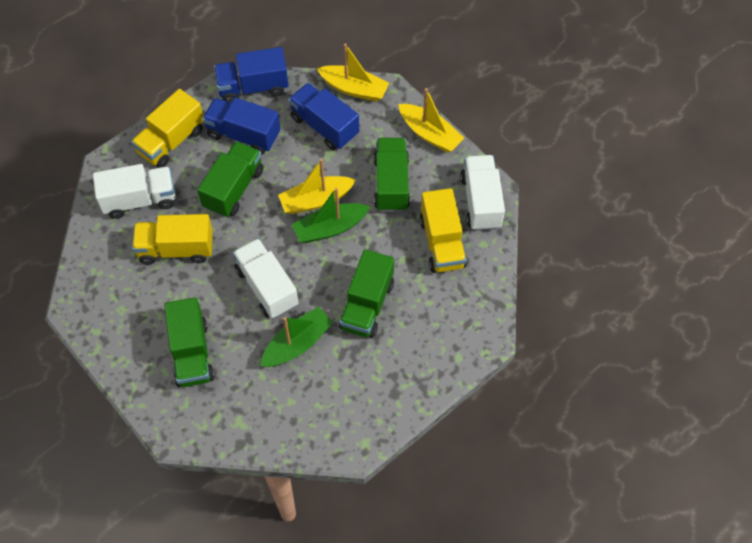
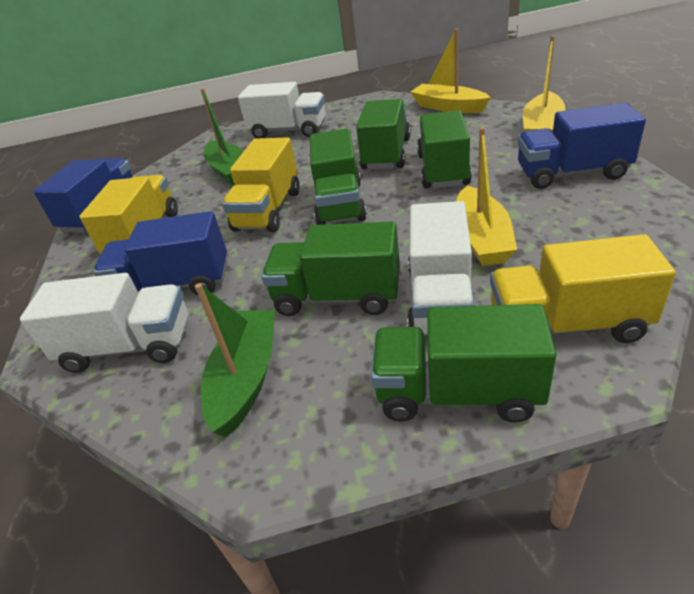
green truck: 4 -> 5

